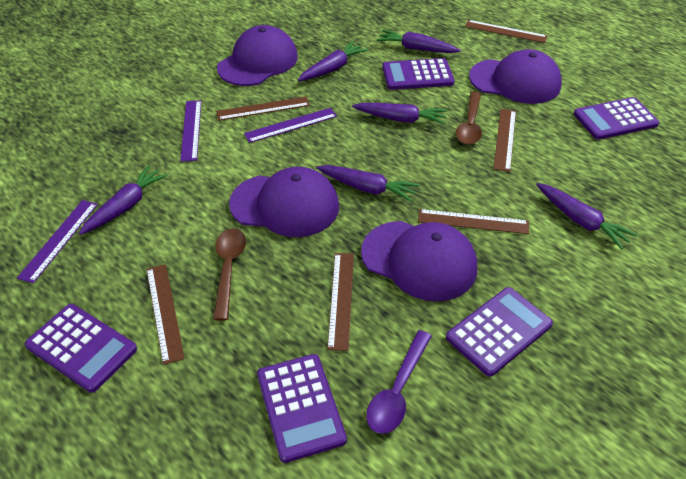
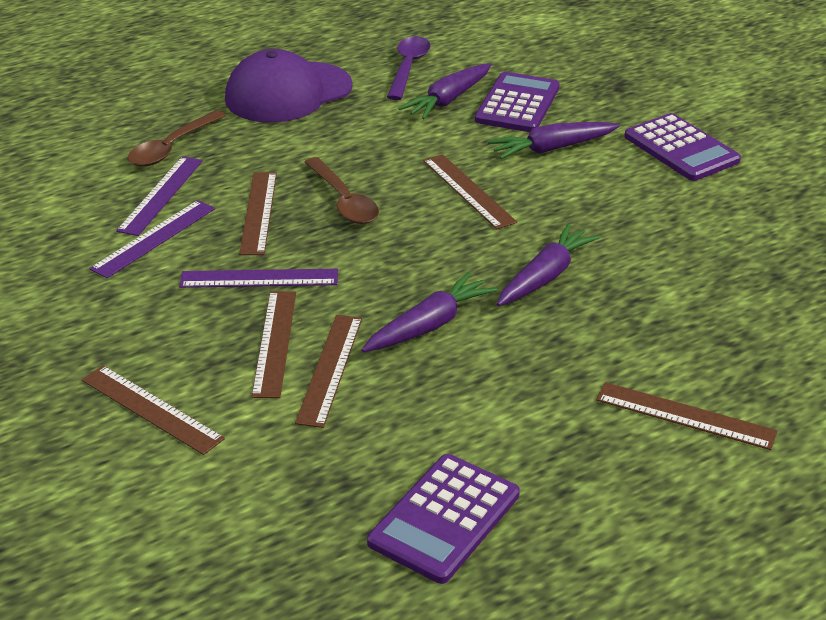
purple calculator: 5 -> 3
purple cap: 4 -> 1
purple carrot: 6 -> 4

